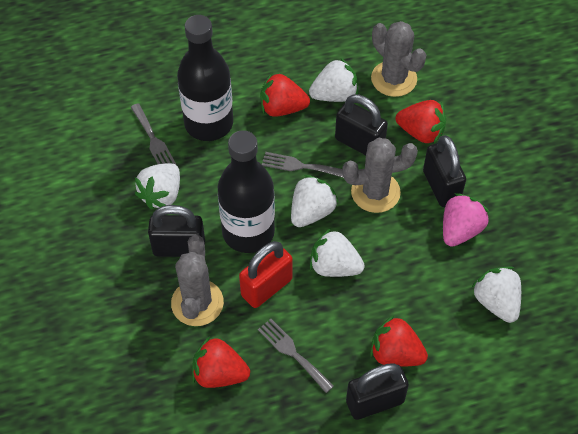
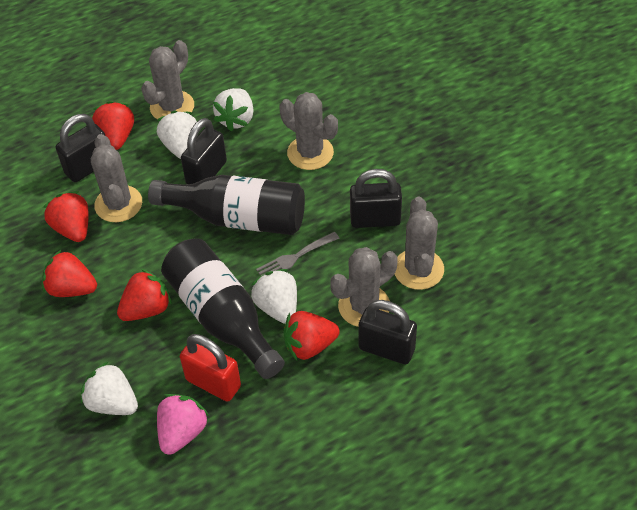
grey cactus: 3 -> 5
grey fork: 3 -> 1
red strawberry: 4 -> 5
white strawberry: 5 -> 4

